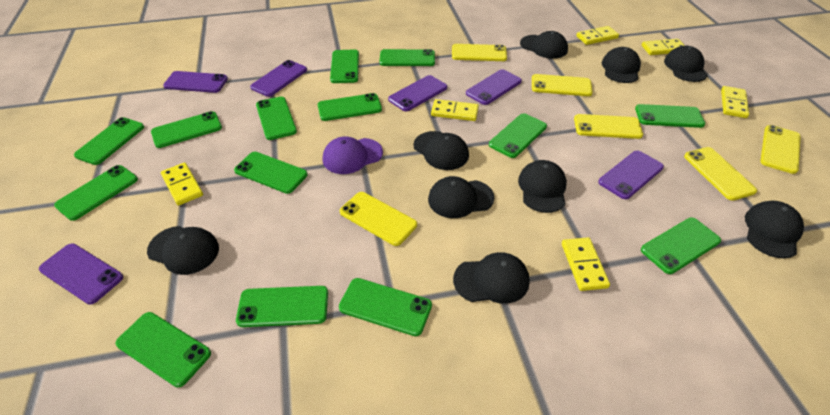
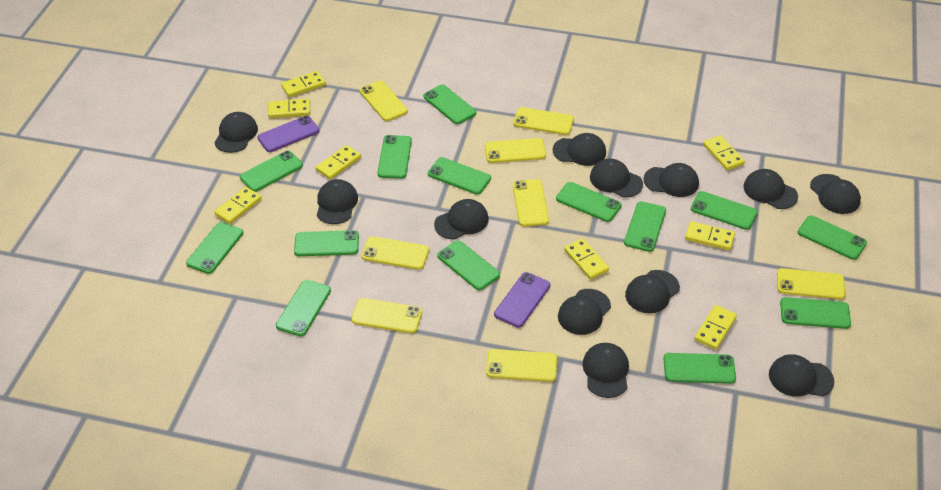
black cap: 9 -> 12
purple cap: 1 -> 0
purple phone: 6 -> 2
yellow domino: 6 -> 8
yellow phone: 6 -> 8

